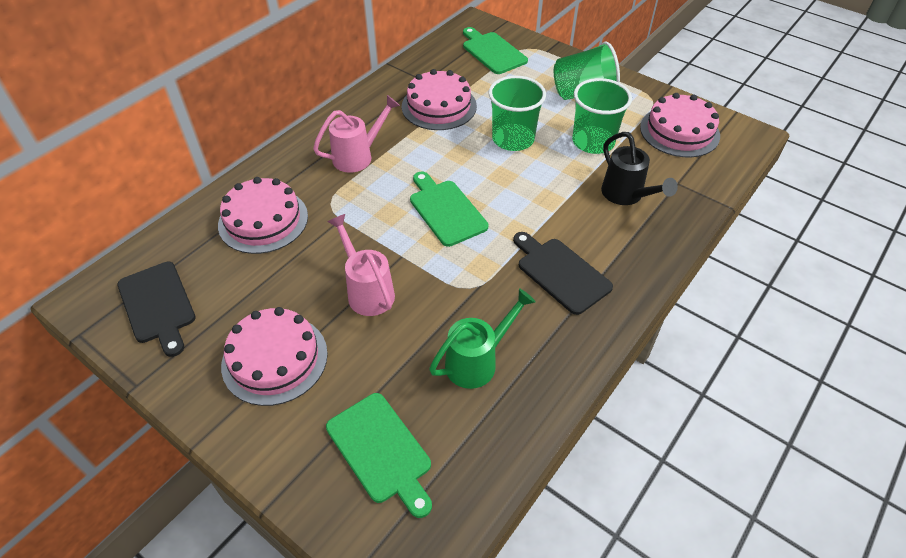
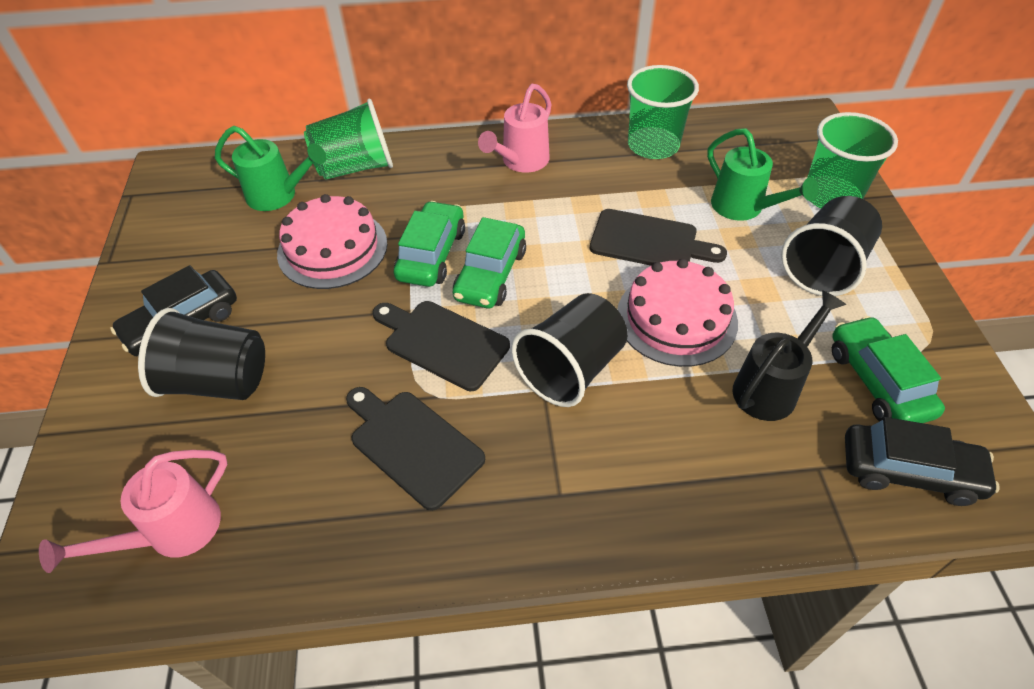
black car: 0 -> 2
black cup: 0 -> 3
black cutting board: 2 -> 3
green car: 0 -> 3
green cutting board: 3 -> 0
green watering can: 1 -> 2
pink cake: 4 -> 2

